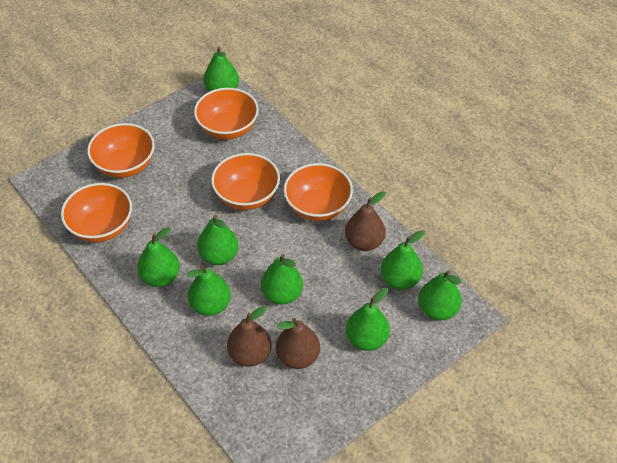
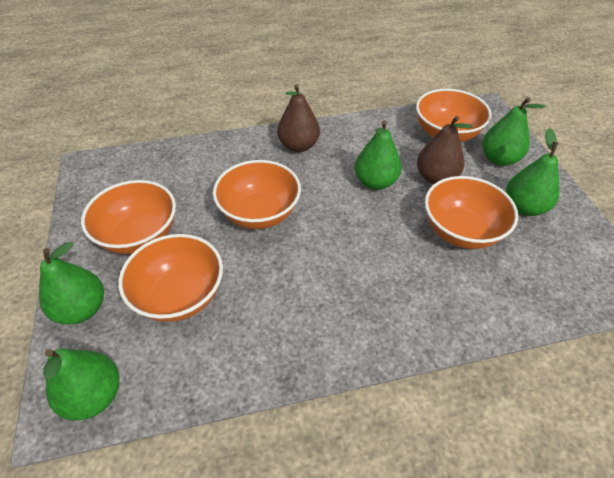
brown pear: 3 -> 2
green pear: 8 -> 5

